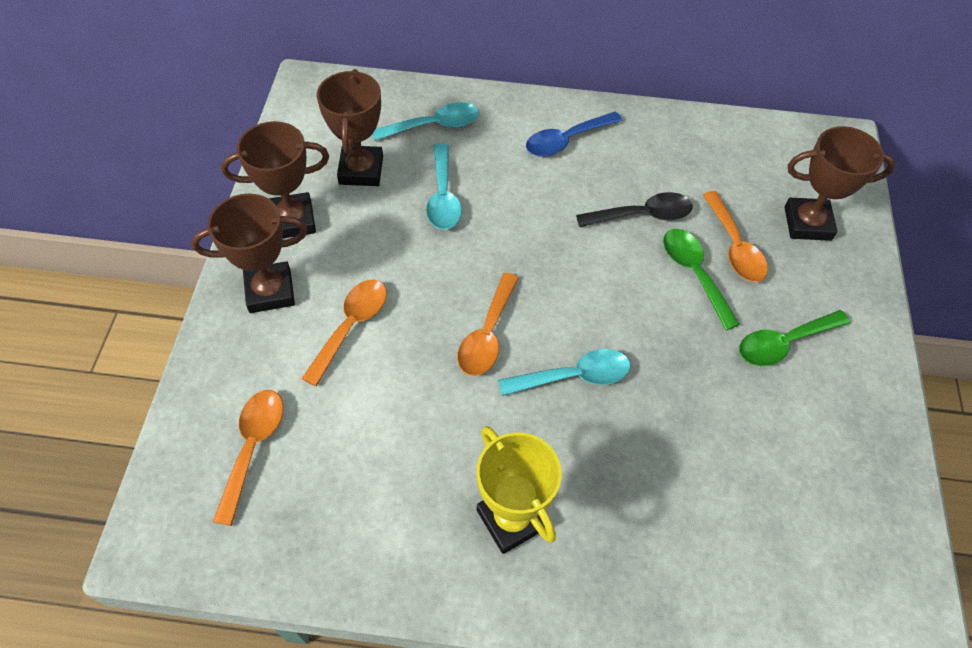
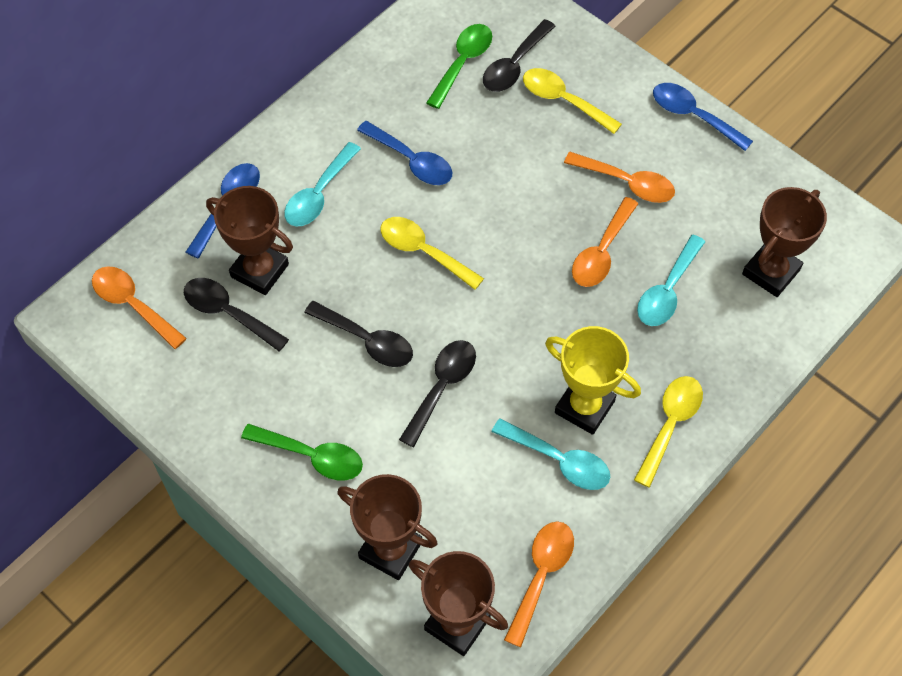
black spoon: 1 -> 4
blue spoon: 1 -> 3
yellow spoon: 0 -> 3

